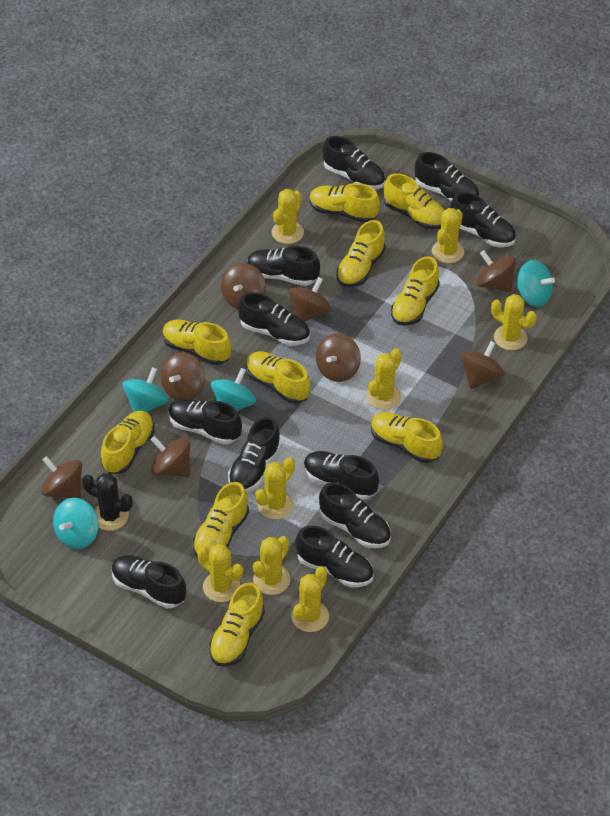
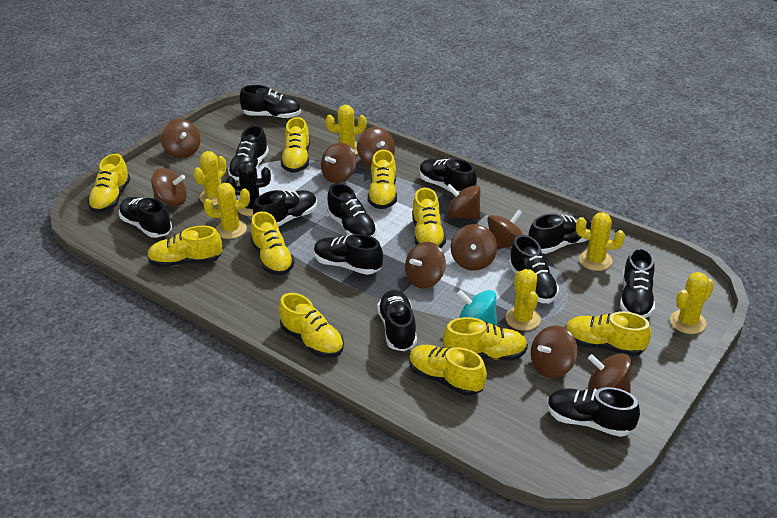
black shoe: 11 -> 12
brown spinning top: 8 -> 10
turquoise spinning top: 4 -> 1
yellow cactus: 8 -> 6

